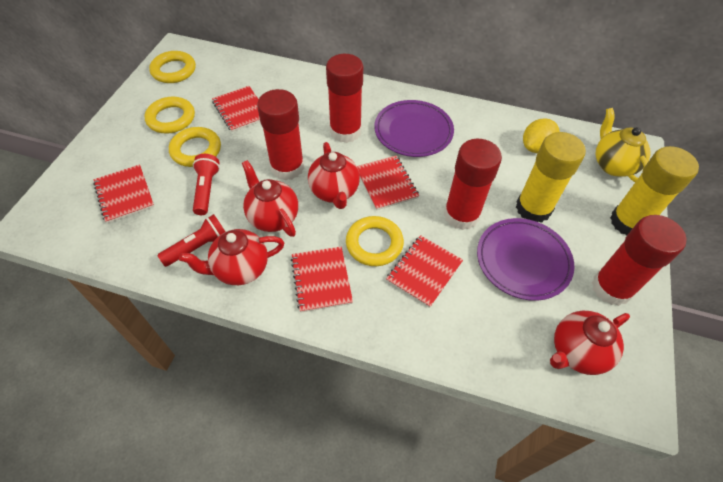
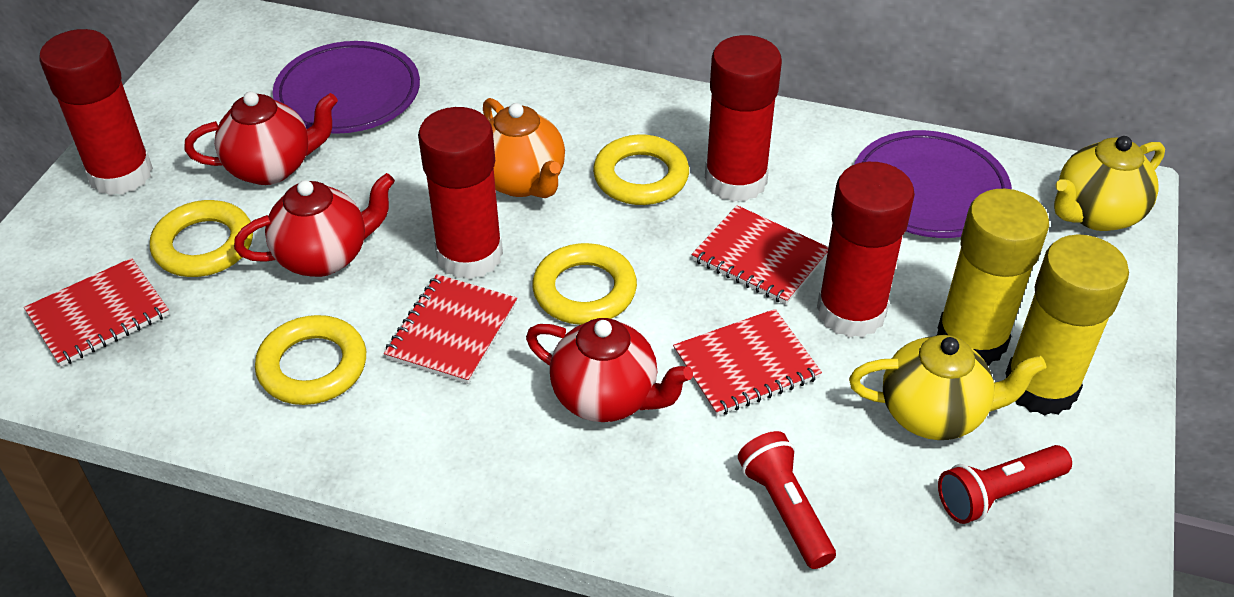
orange teapot: 0 -> 1
red notebook: 5 -> 4
red teapot: 4 -> 3
yellow lemon: 1 -> 0
yellow teapot: 1 -> 2

